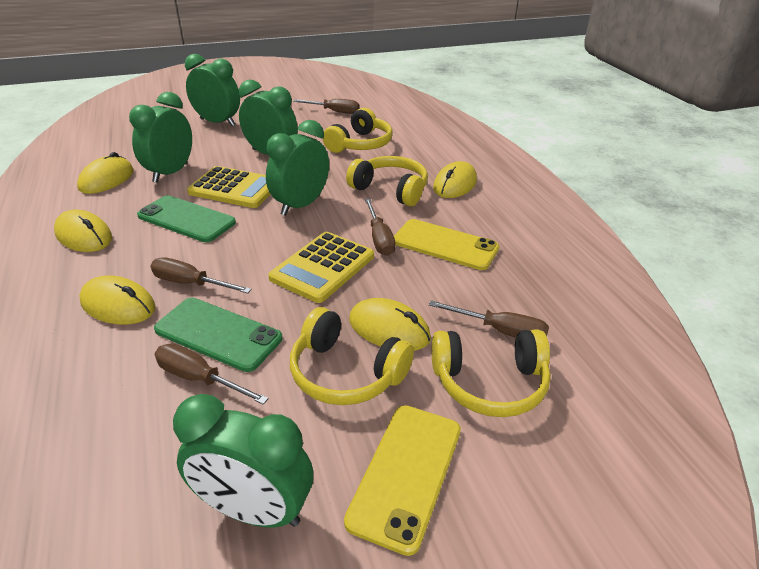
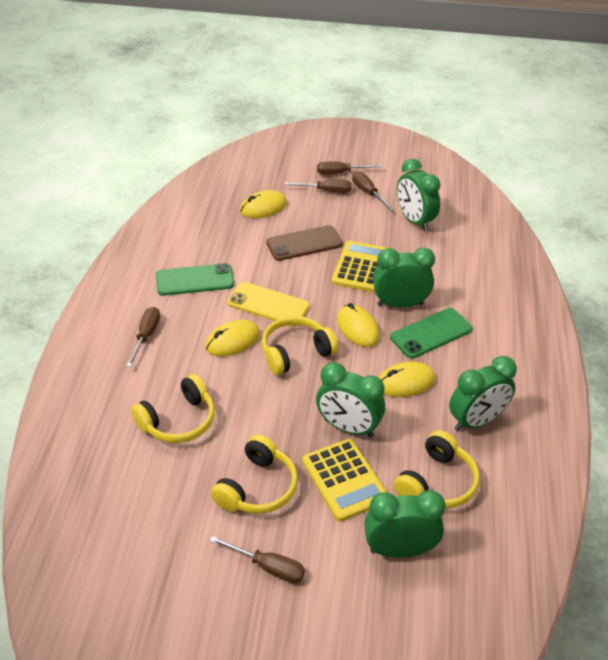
brown phone: 0 -> 1
yellow mouse: 5 -> 4
yellow phone: 2 -> 1

